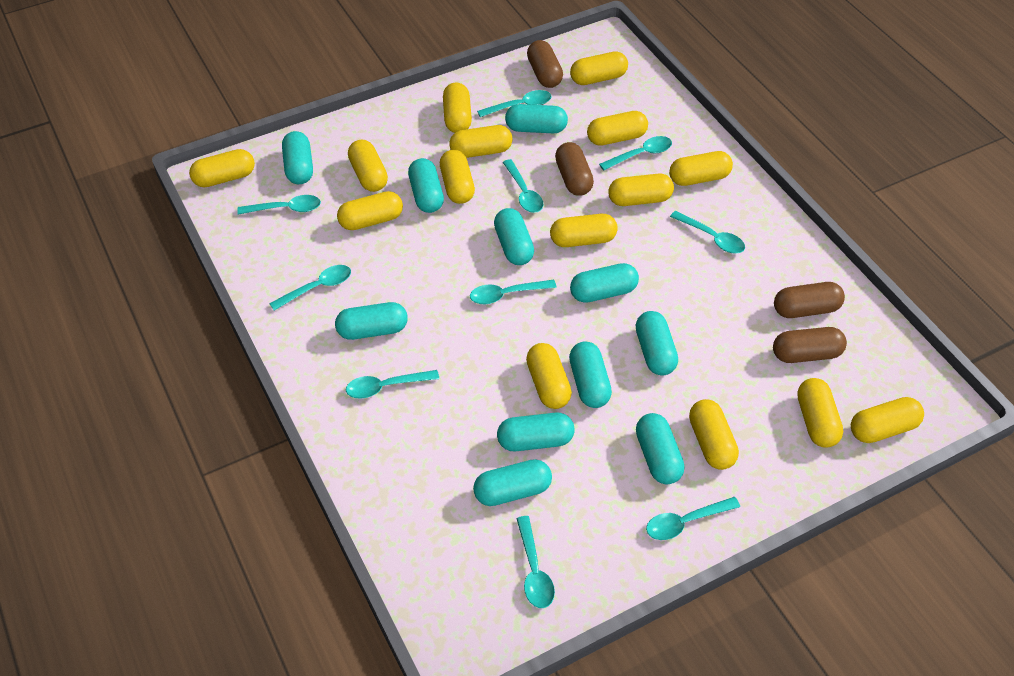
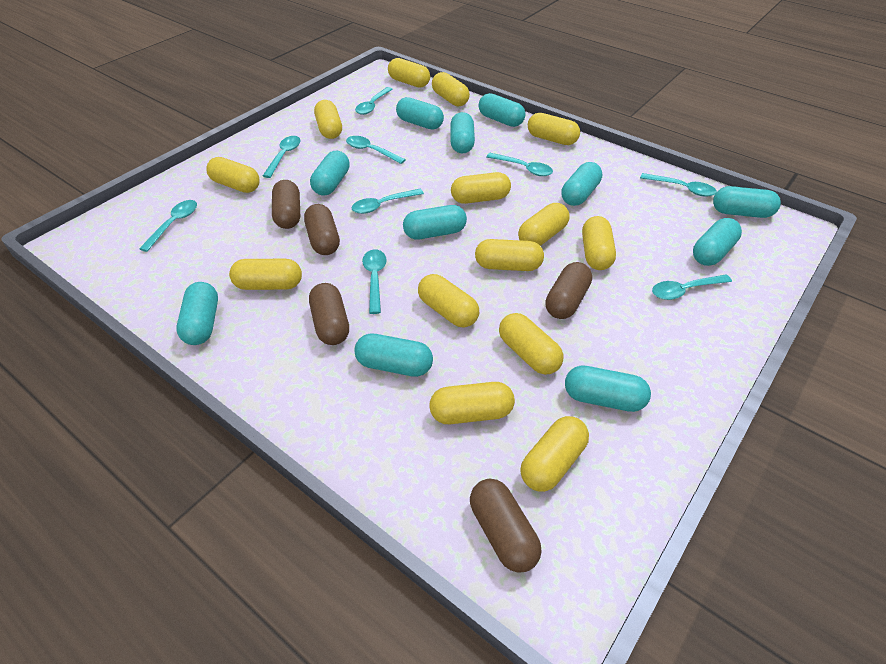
brown capsule: 4 -> 5
turquoise spoon: 10 -> 9
yellow capsule: 15 -> 14

